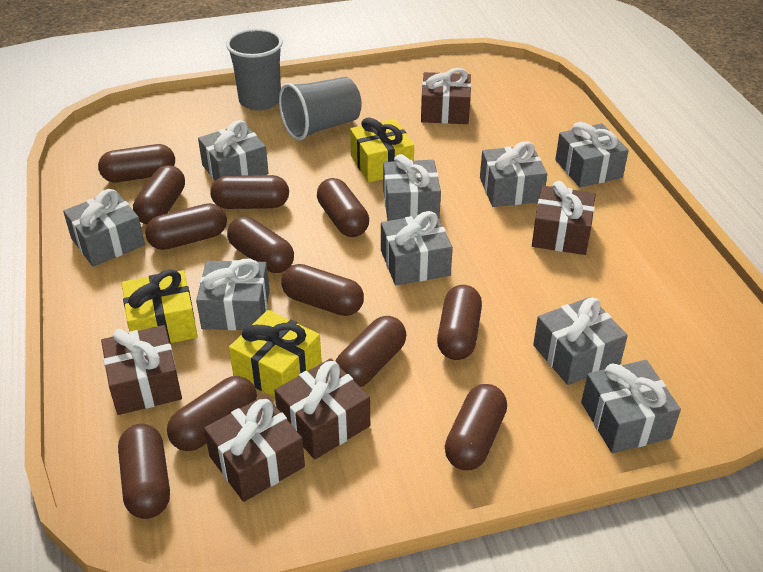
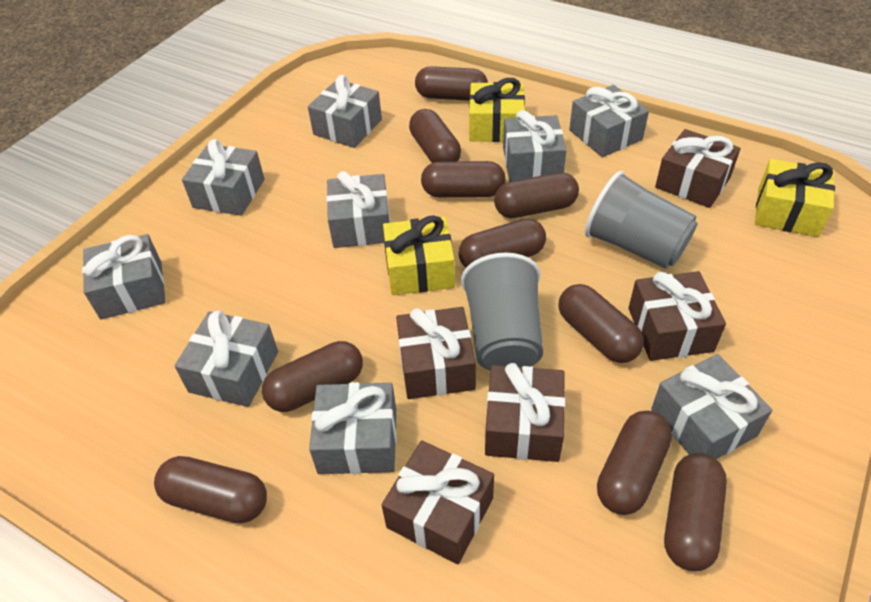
brown capsule: 12 -> 10

